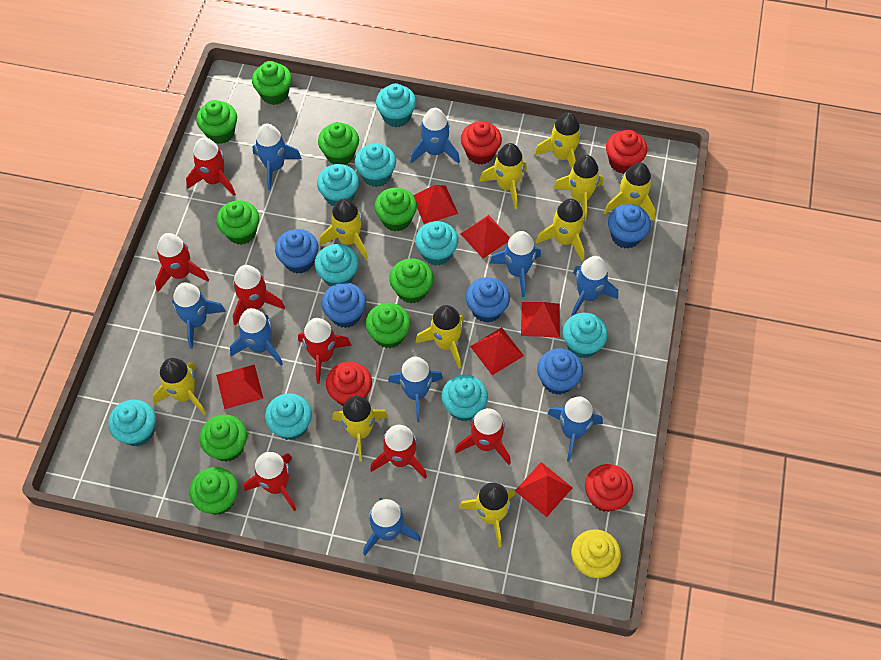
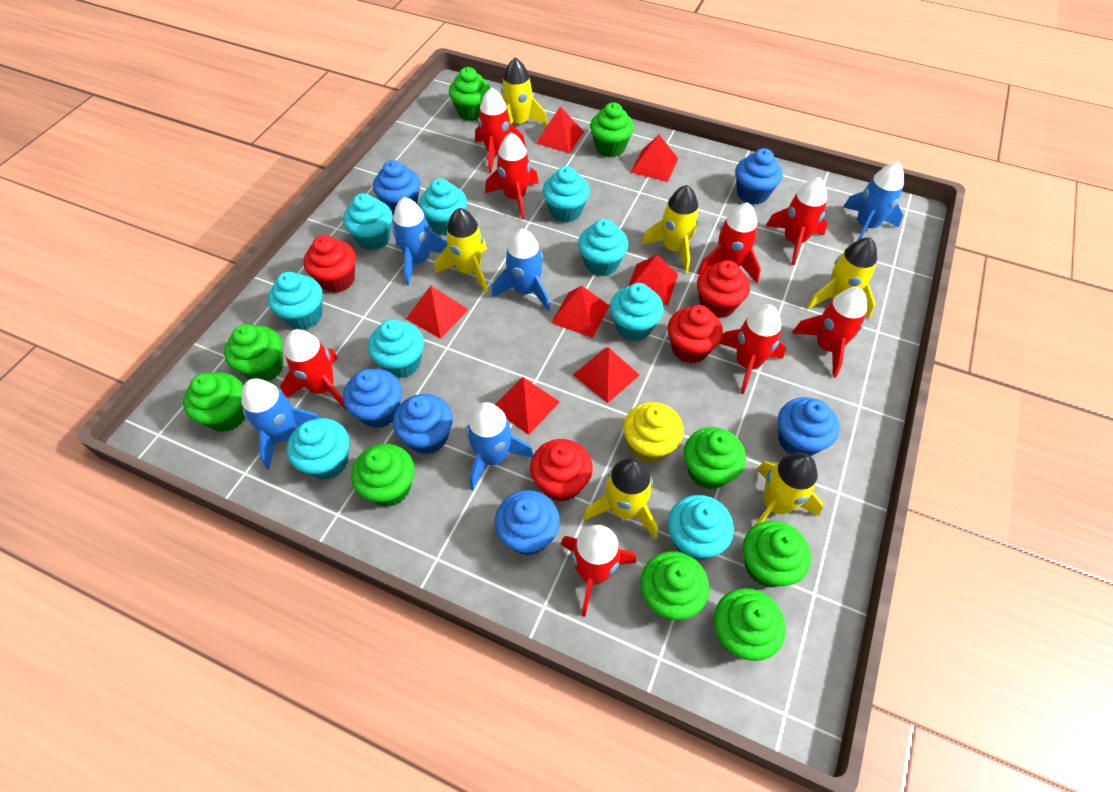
blue cupcake: 5 -> 6
blue rocket: 9 -> 5
red pyramid: 6 -> 7
red rocket: 7 -> 8
yellow rocket: 10 -> 6

